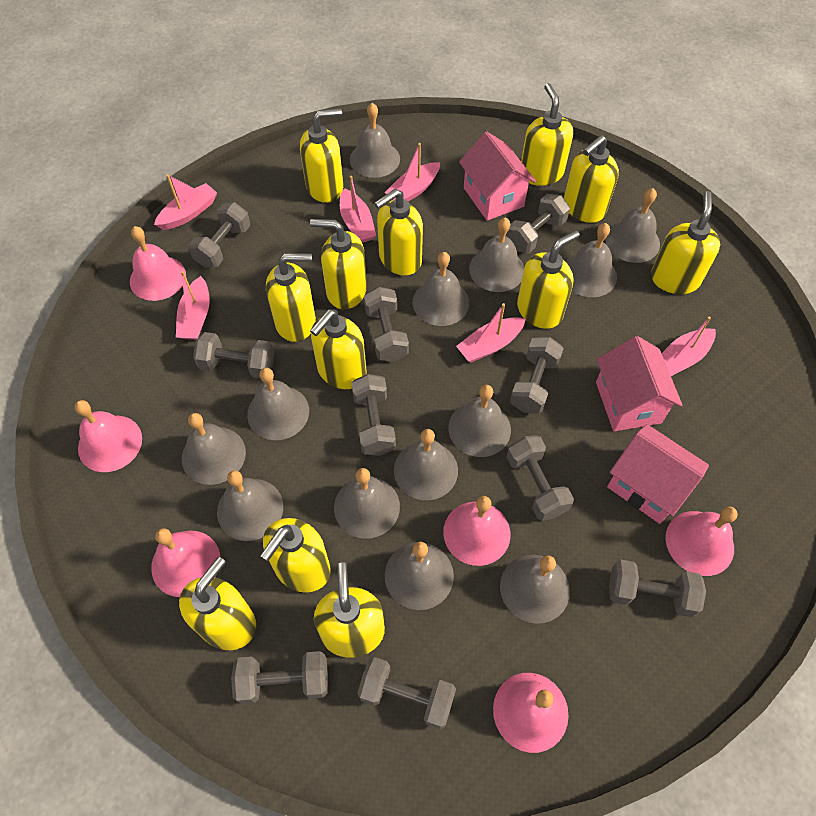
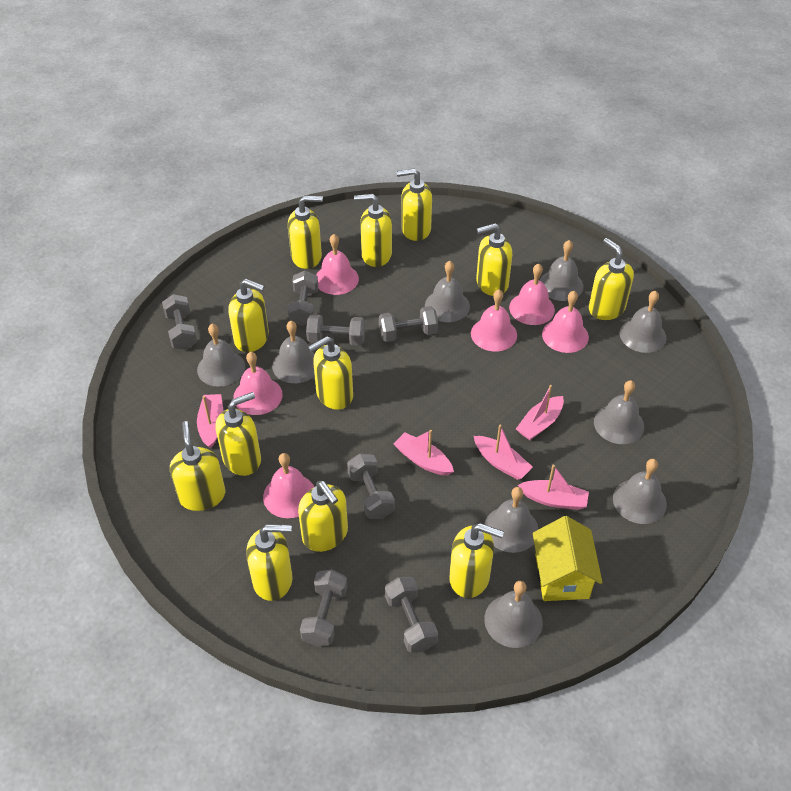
grey bell: 13 -> 9
grey dumbbell: 10 -> 7
pink boat: 6 -> 5
pink house: 3 -> 0
yellow house: 0 -> 1

